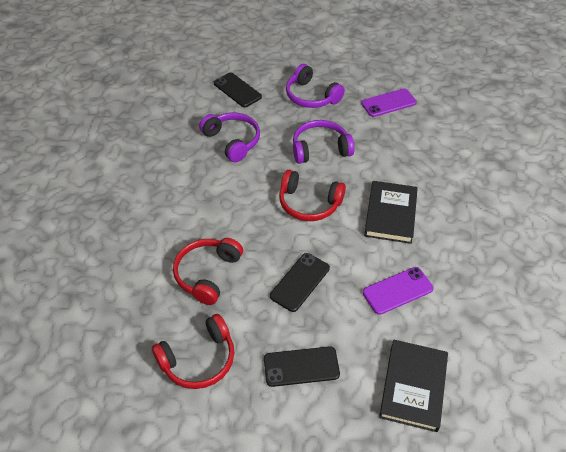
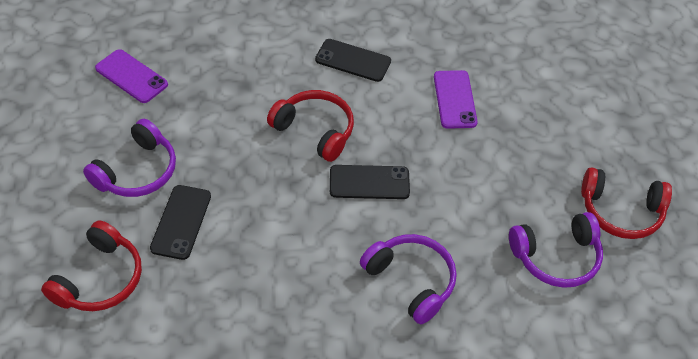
black book: 2 -> 0

